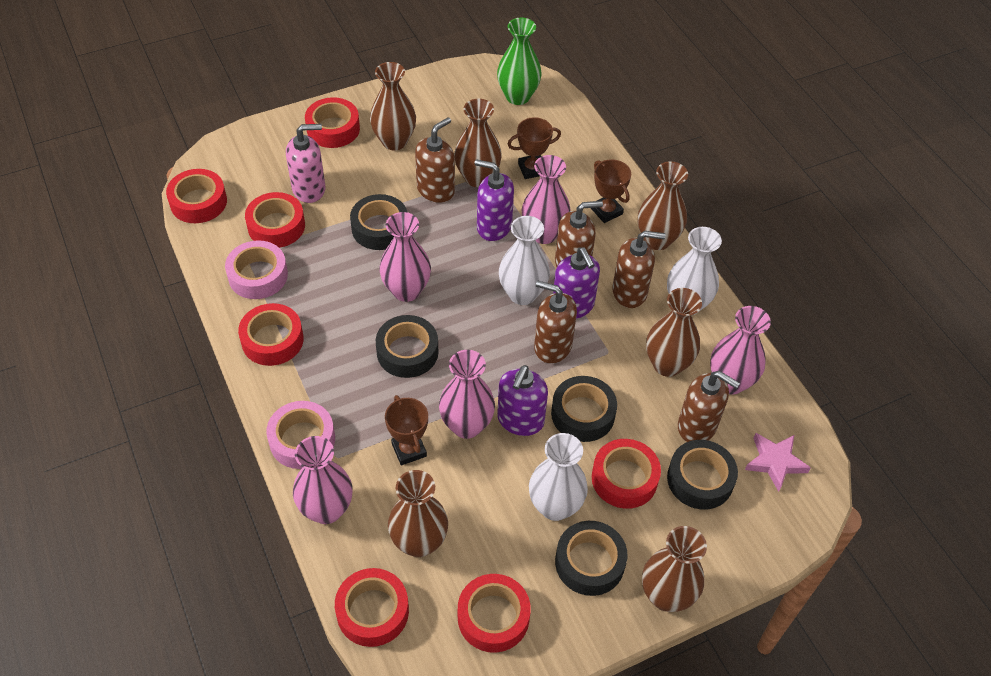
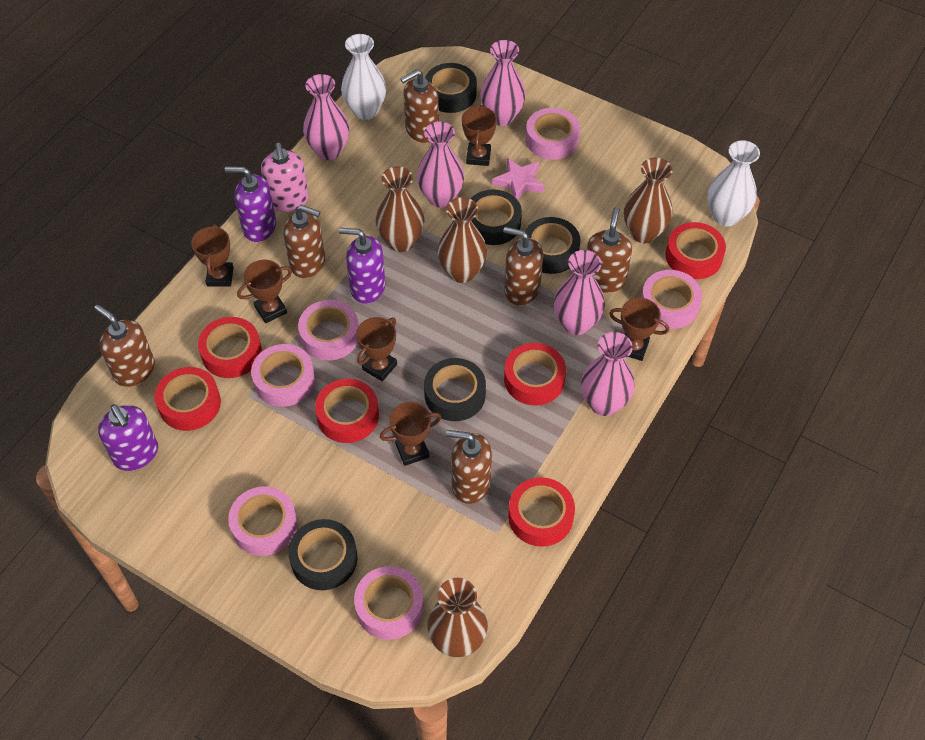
brown soap dispenser: 5 -> 6
brown trophy: 3 -> 6
brown vase: 6 -> 4
green vase: 1 -> 0
pink tape: 2 -> 6
red tape: 7 -> 6
white vase: 3 -> 2

